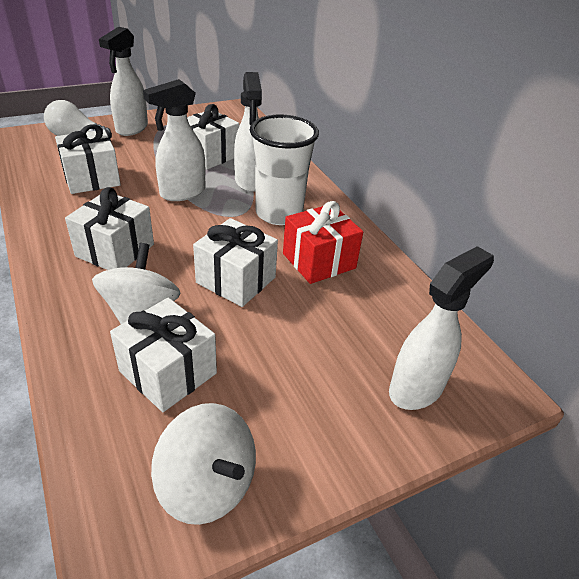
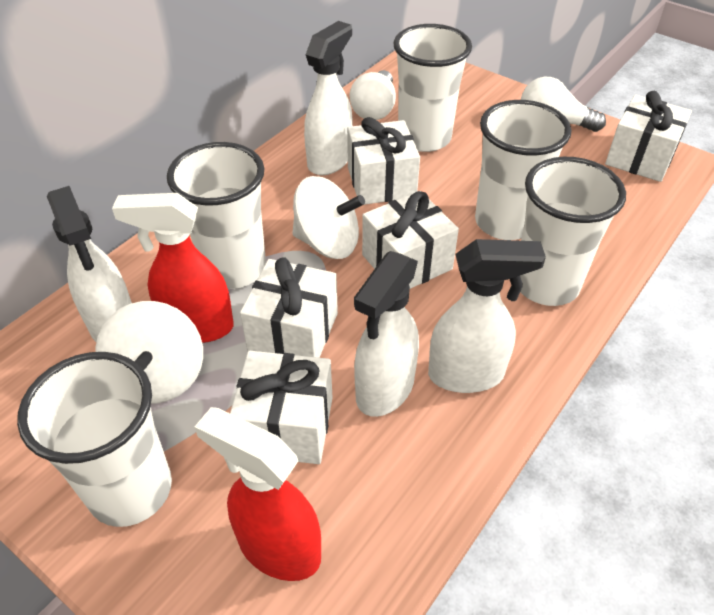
red gift: 1 -> 0
red spray bottle: 0 -> 2
white cup: 1 -> 5
white light bulb: 1 -> 2

